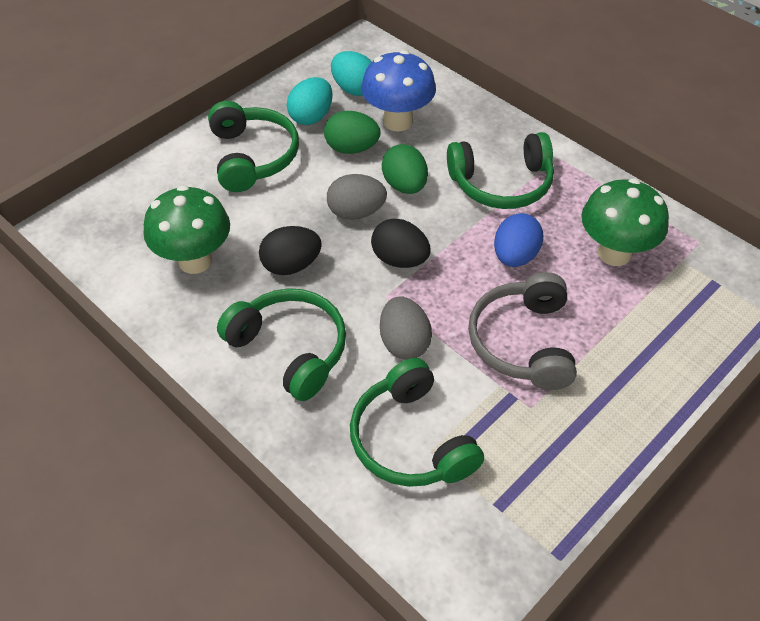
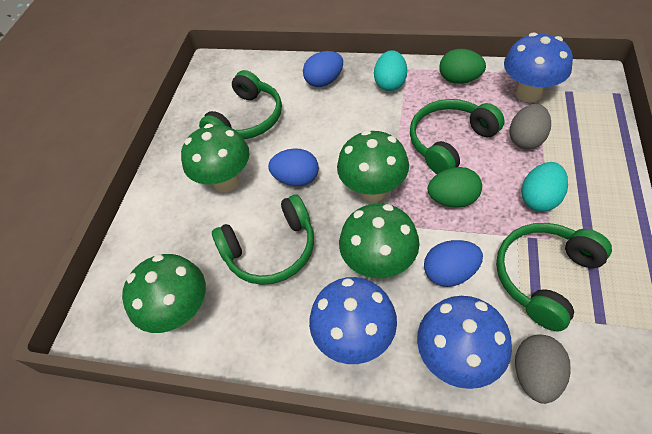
black egg: 2 -> 0
blue egg: 1 -> 3
blue mushroom: 1 -> 3
green mushroom: 2 -> 4
grey headphones: 1 -> 0

